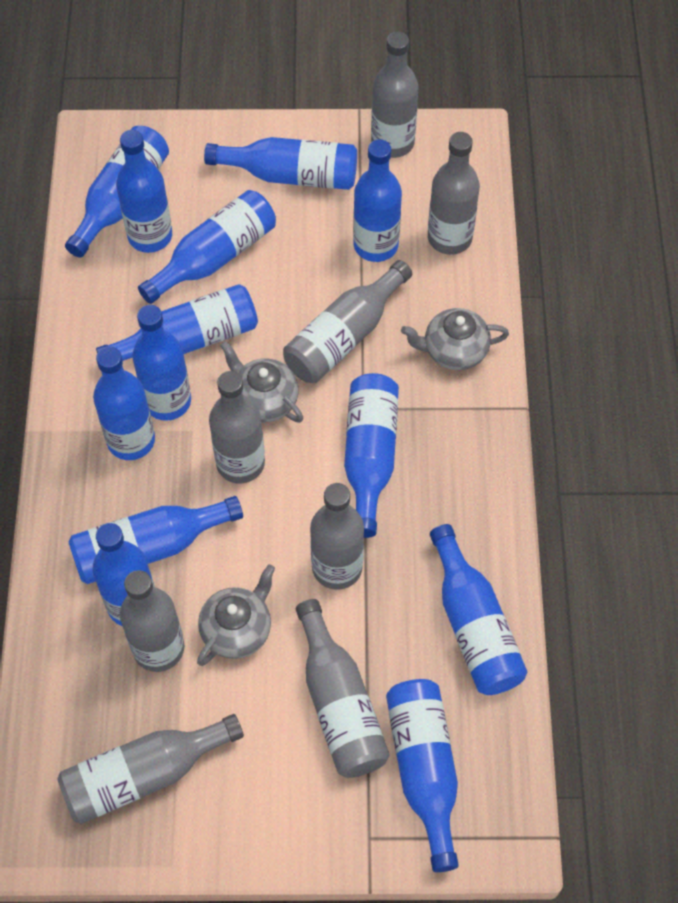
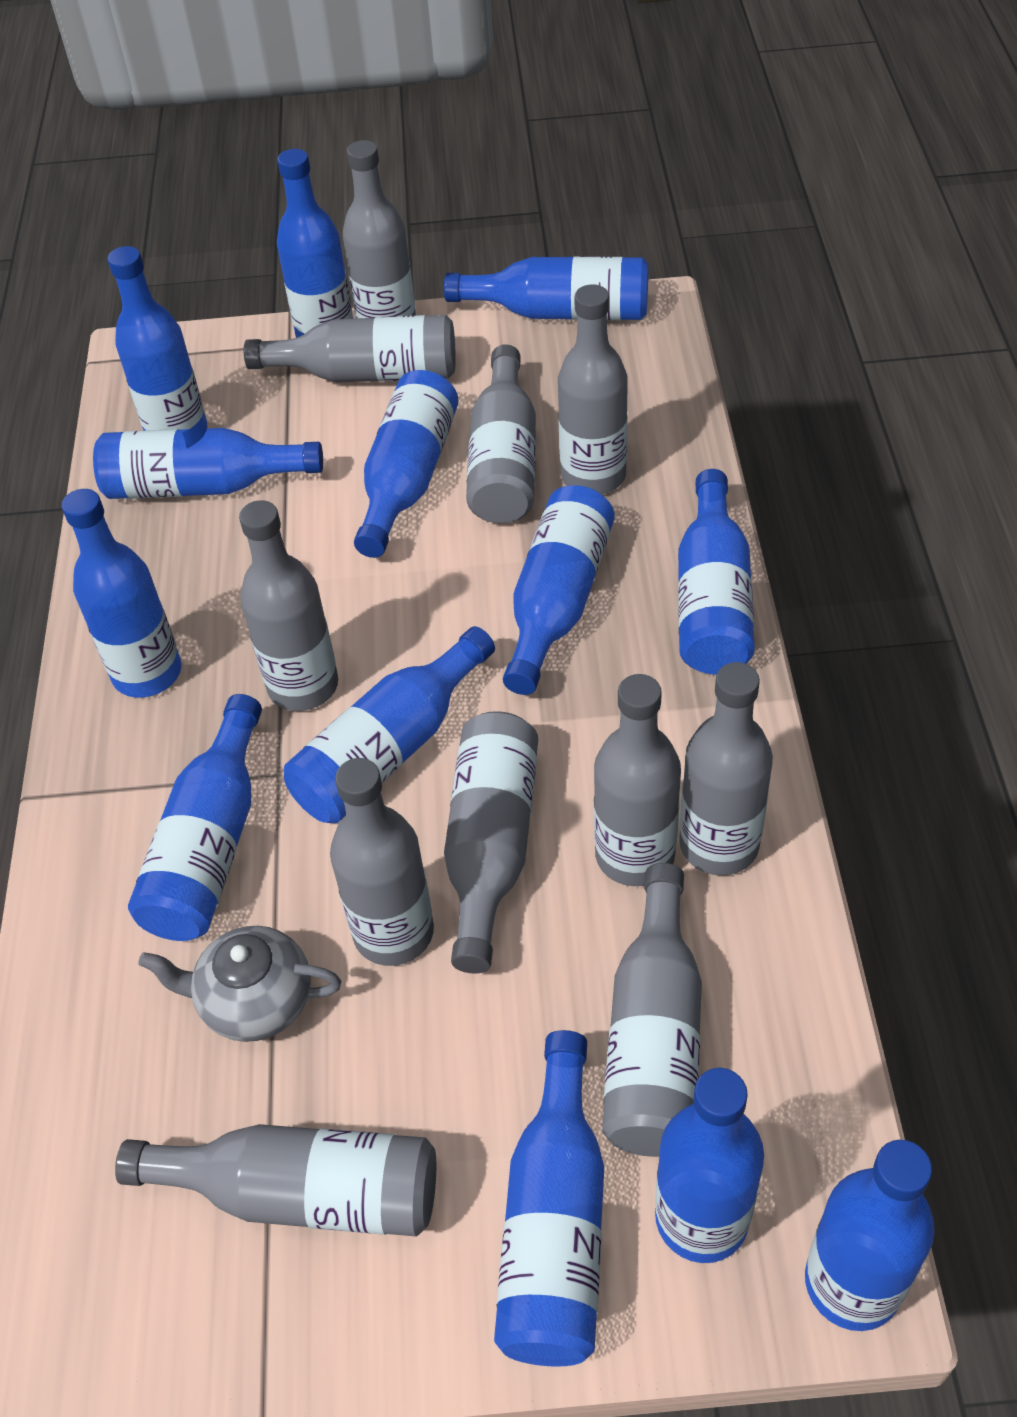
grey bottle: 8 -> 11
grey teapot: 3 -> 1

